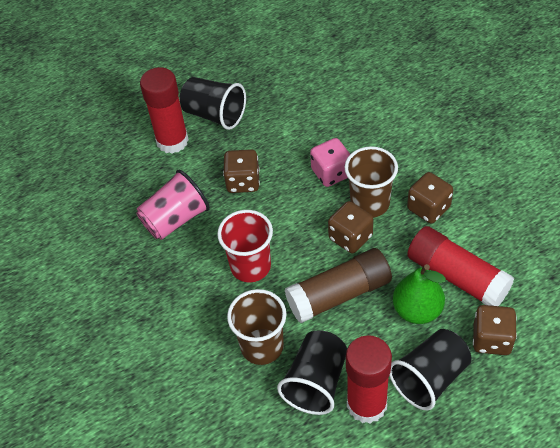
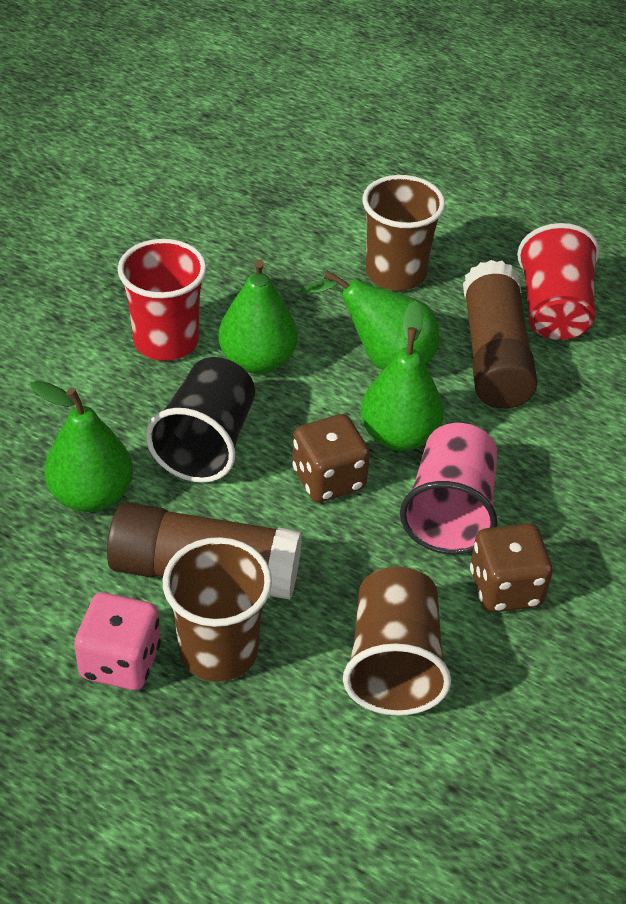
black cup: 3 -> 1
brown cup: 2 -> 3
brown dice: 4 -> 2
brown glue stick: 1 -> 2
green pear: 1 -> 4
red cup: 1 -> 2
red glue stick: 3 -> 0

